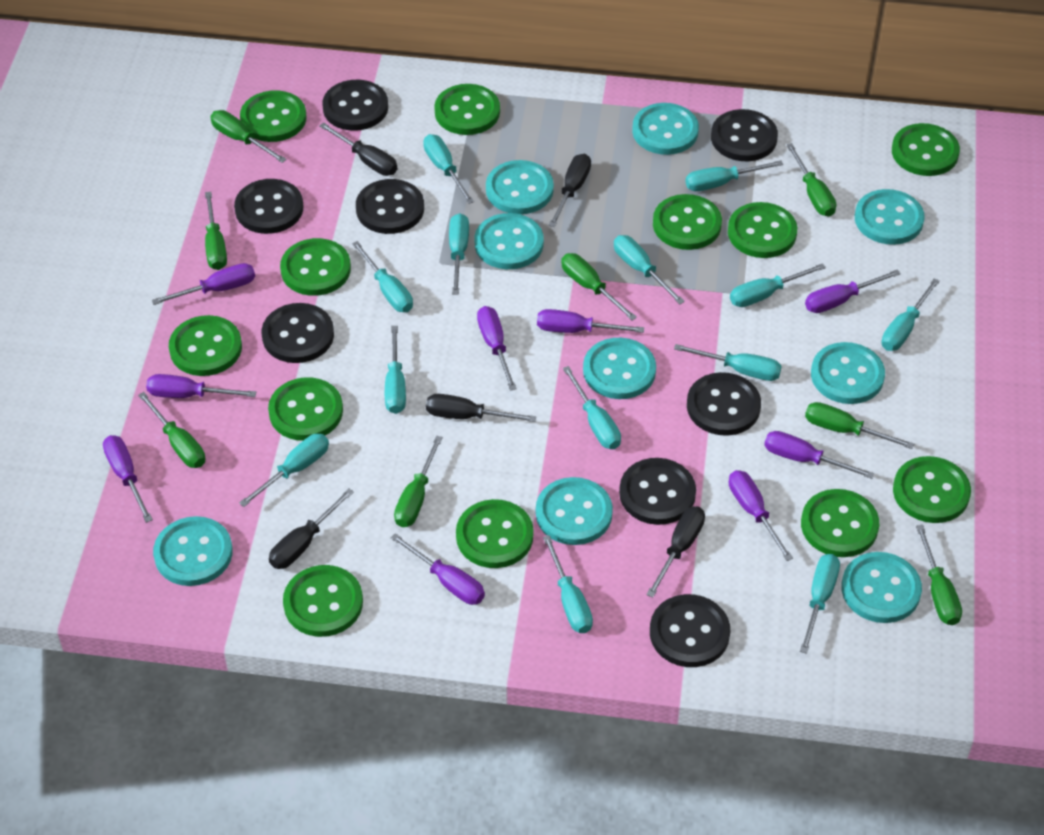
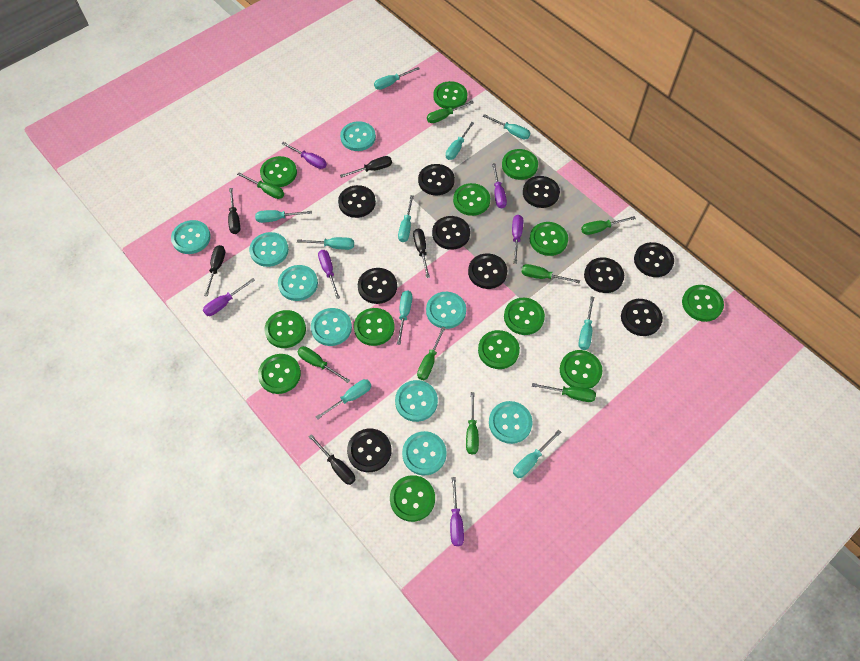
black button: 8 -> 10
green button: 12 -> 13
purple screwdriver: 9 -> 6
turquoise screwdriver: 13 -> 10

